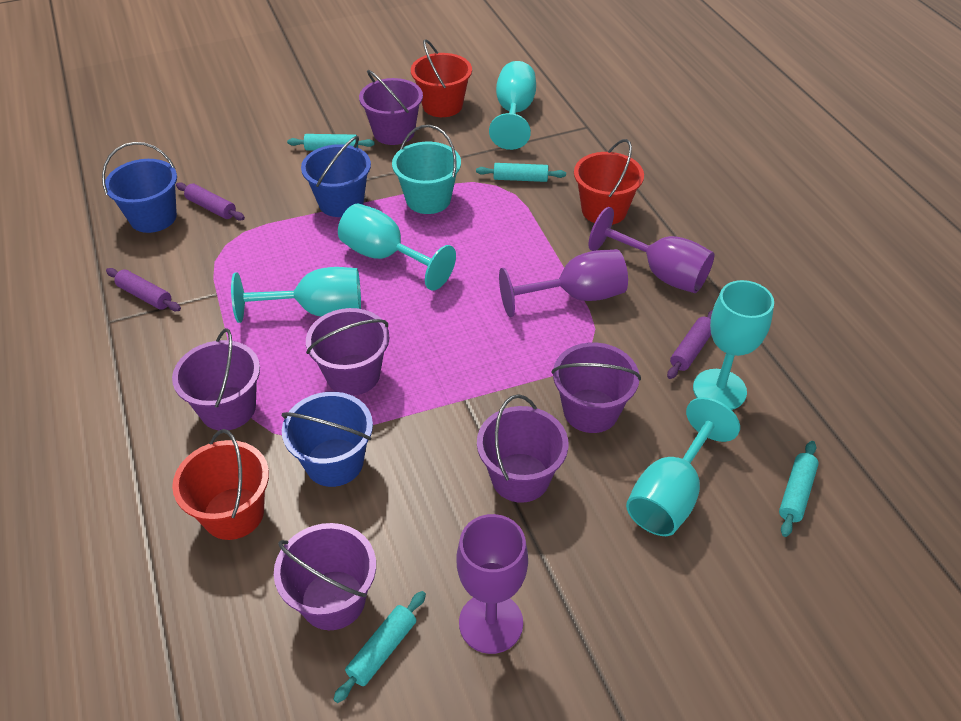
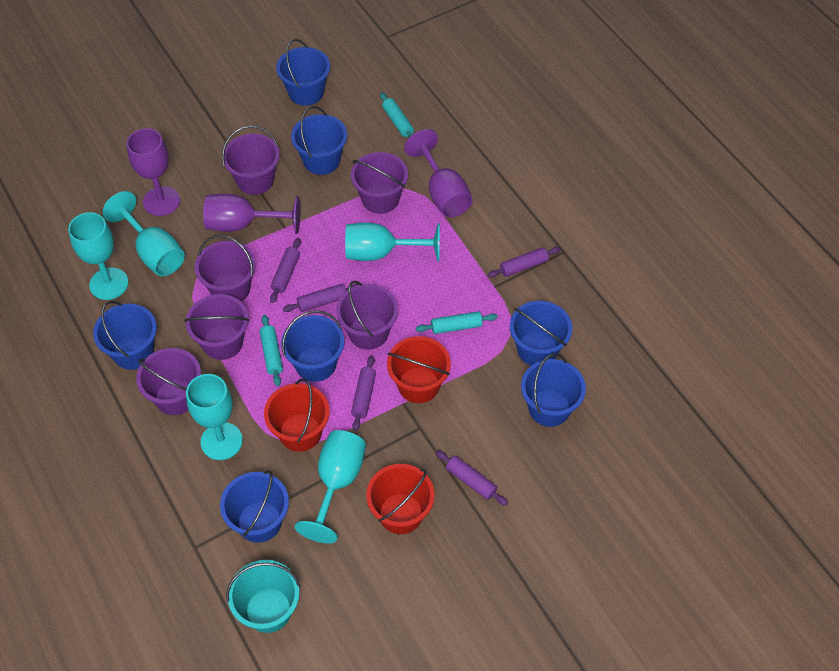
blue bucket: 3 -> 7
purple rolling pin: 3 -> 5
turquoise rolling pin: 4 -> 3

